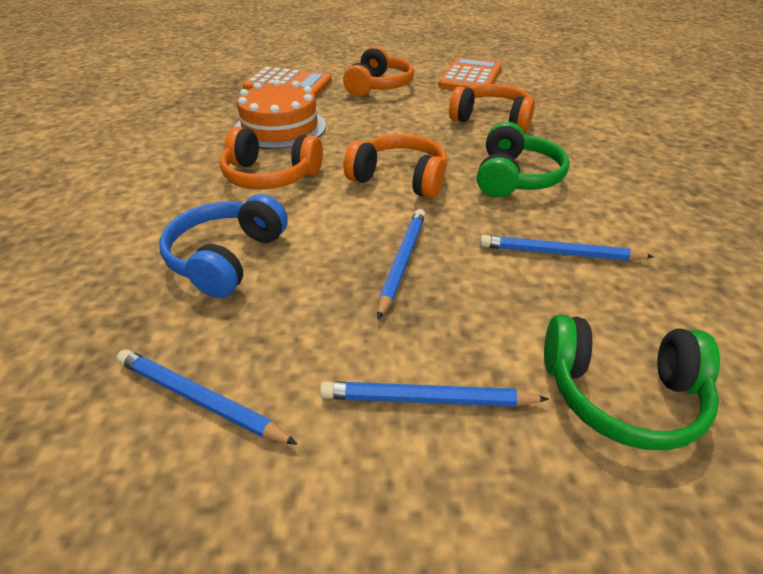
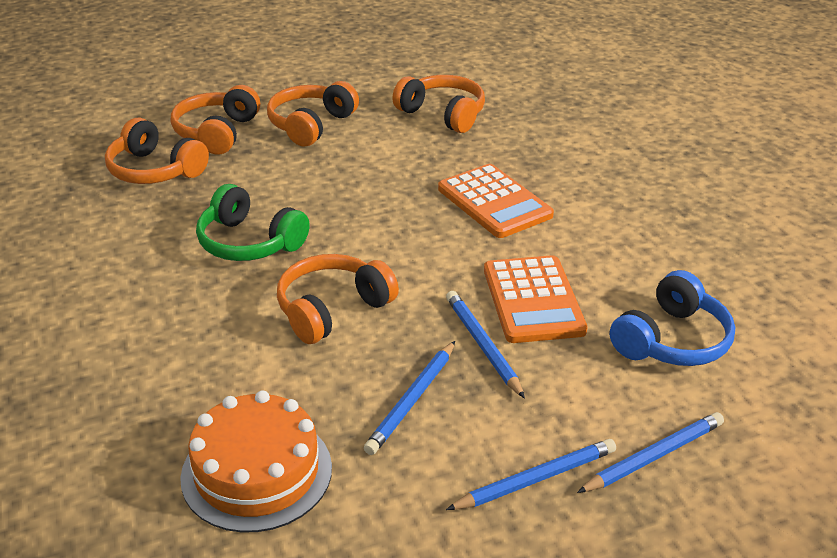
green headphones: 2 -> 1
orange headphones: 4 -> 5

